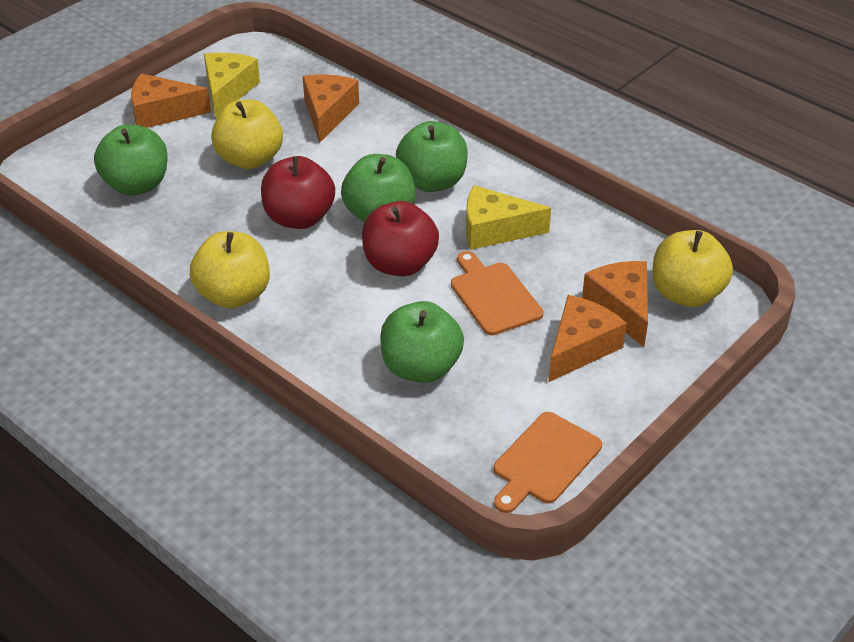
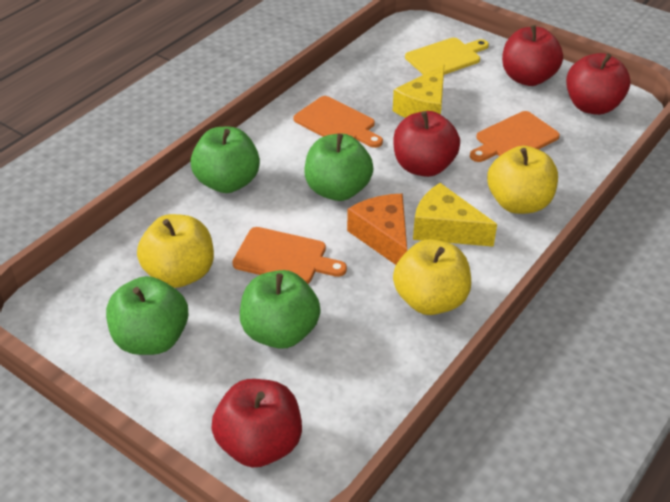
orange cheese: 4 -> 1
orange cutting board: 2 -> 3
red apple: 2 -> 4
yellow cutting board: 0 -> 1

